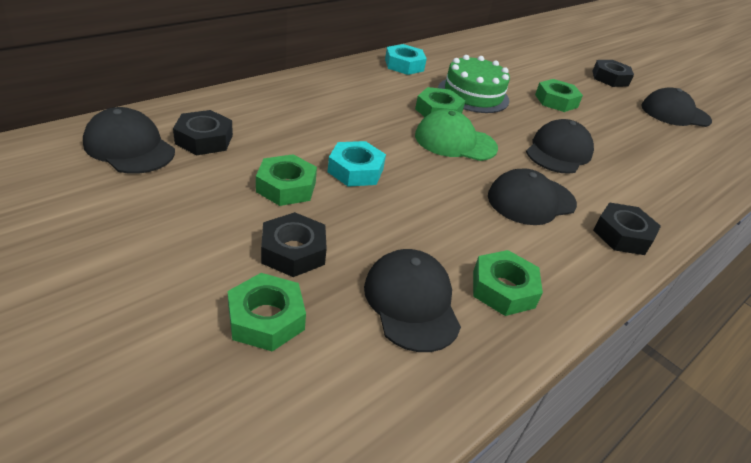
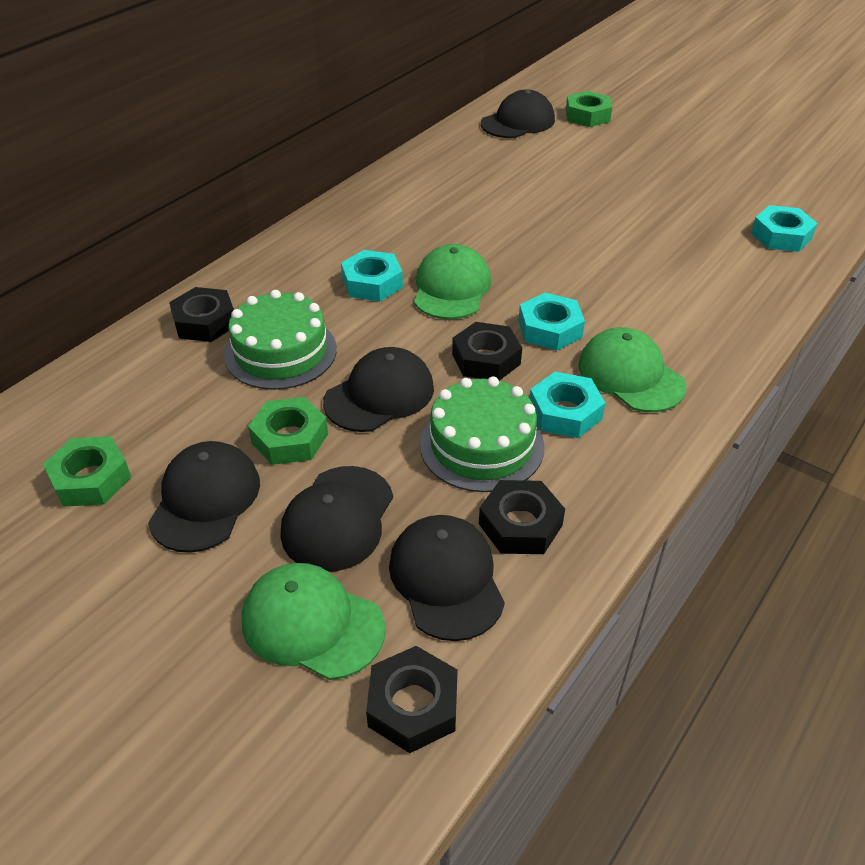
green cake: 1 -> 2
green cap: 1 -> 3
green nut: 5 -> 3
turquoise nut: 2 -> 4

